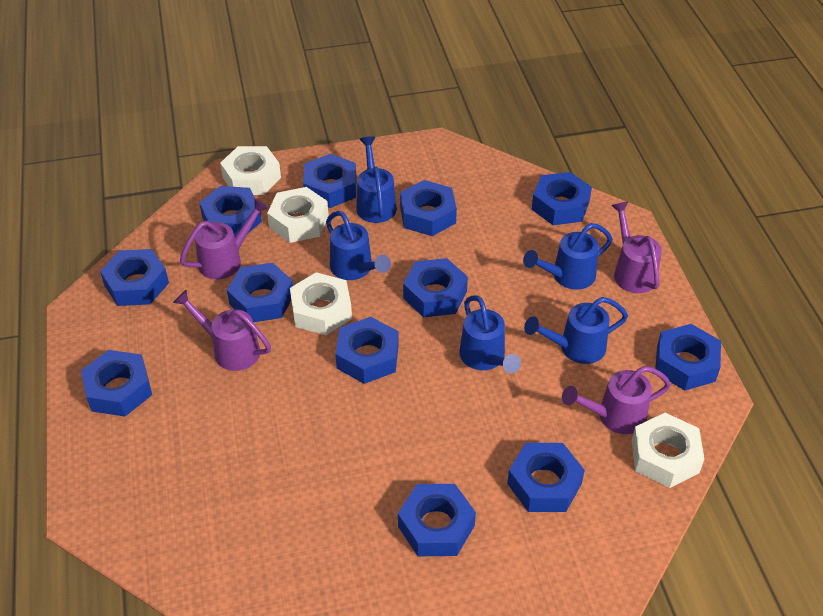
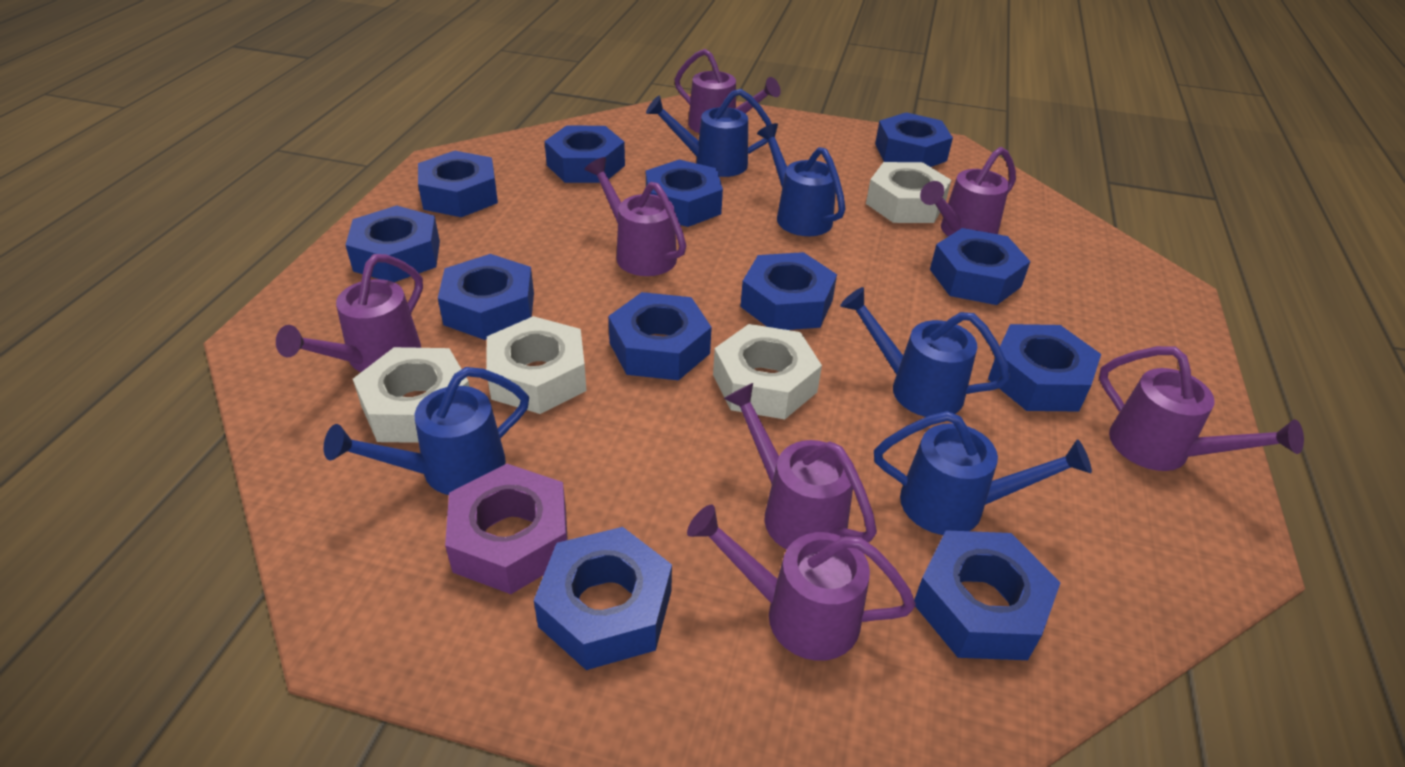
purple nut: 0 -> 1
purple watering can: 4 -> 7

